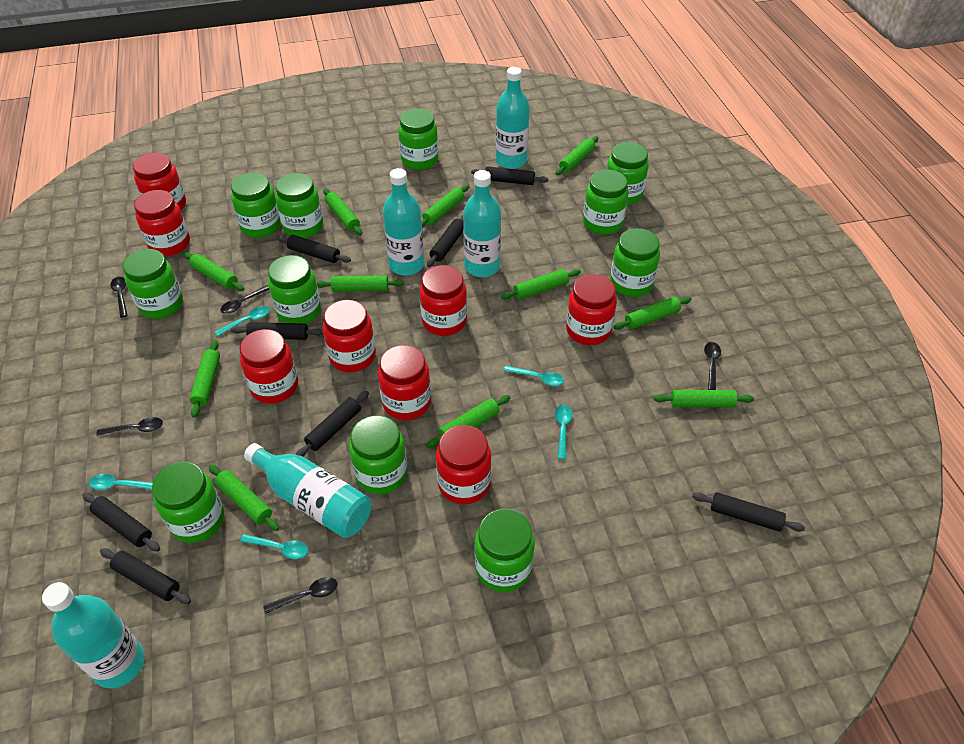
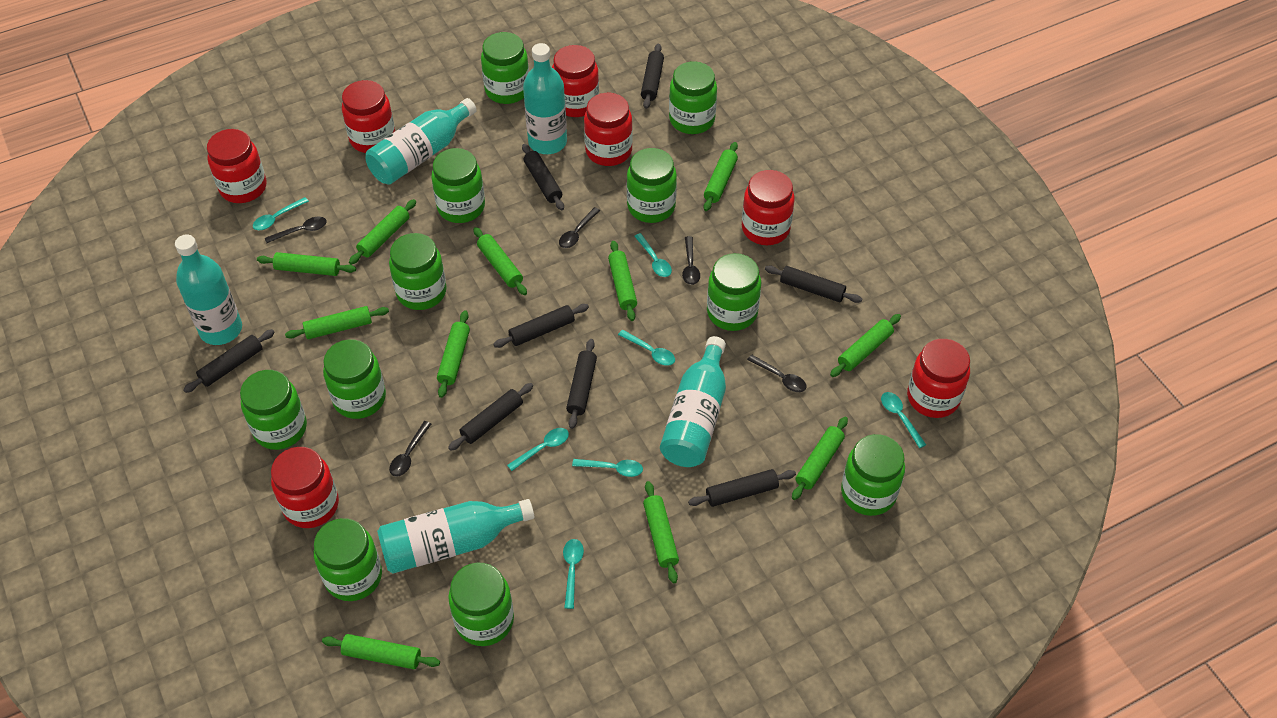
red jar: 8 -> 7
turquoise spoon: 5 -> 7

